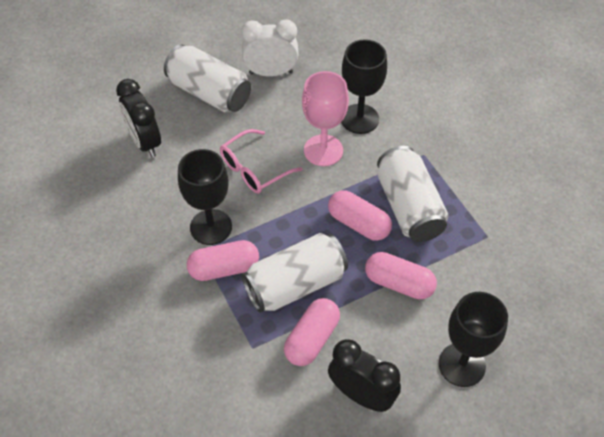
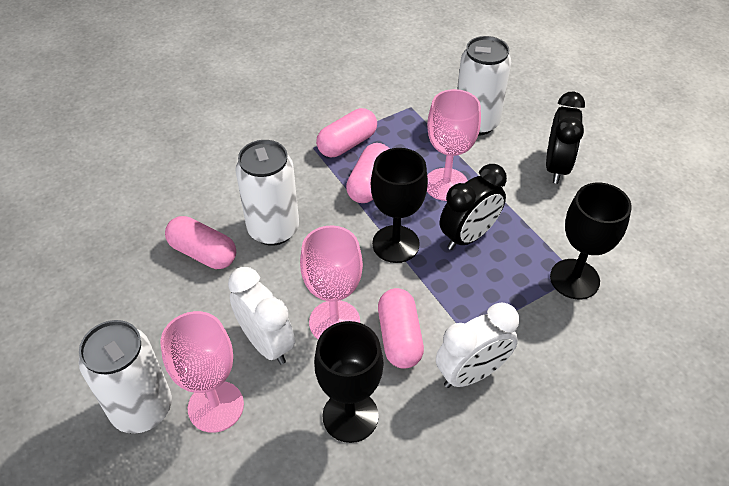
pink glasses: 1 -> 0
pink goblet: 1 -> 3
white clock: 1 -> 2

